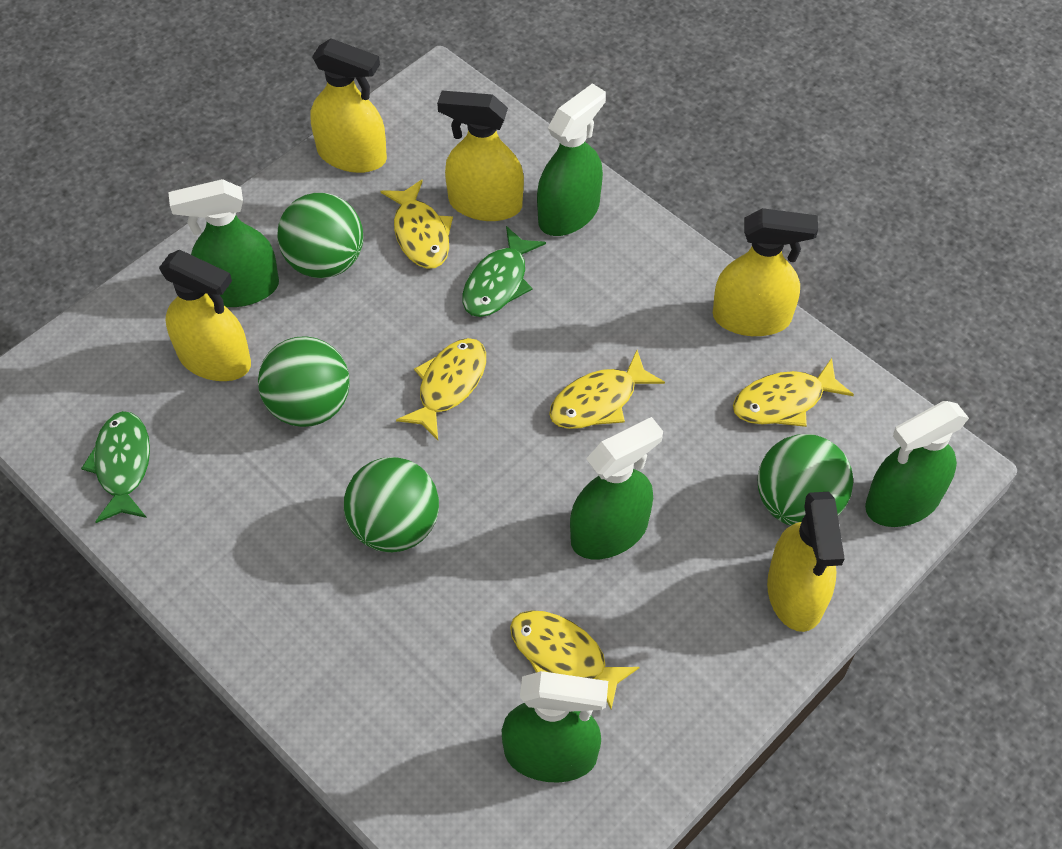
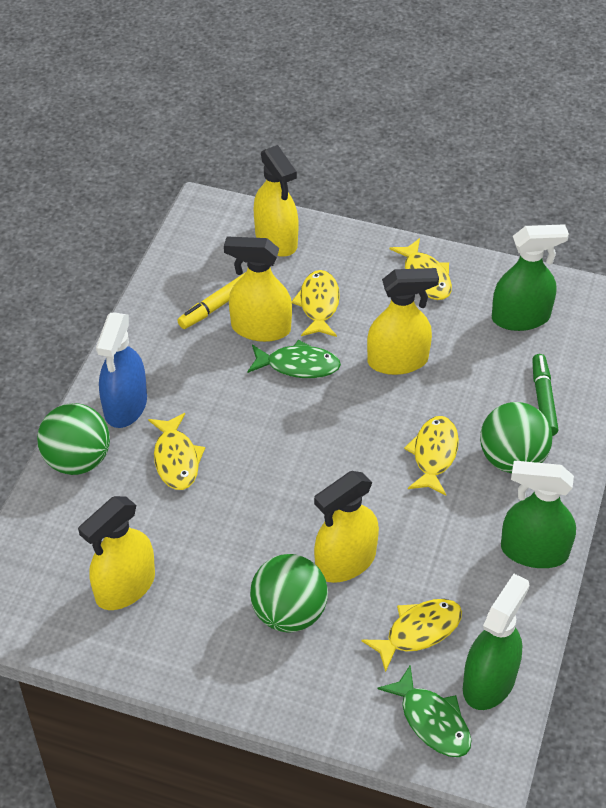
blue spray bottle: 0 -> 1
green ball: 4 -> 3
green marker: 0 -> 1
green spray bottle: 5 -> 3
yellow marker: 0 -> 1

